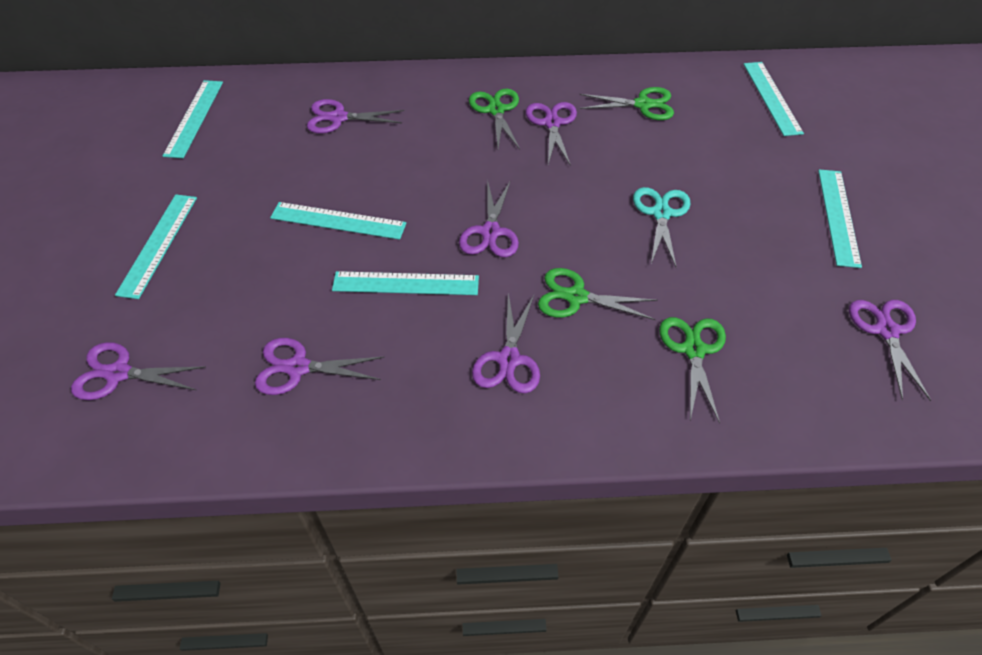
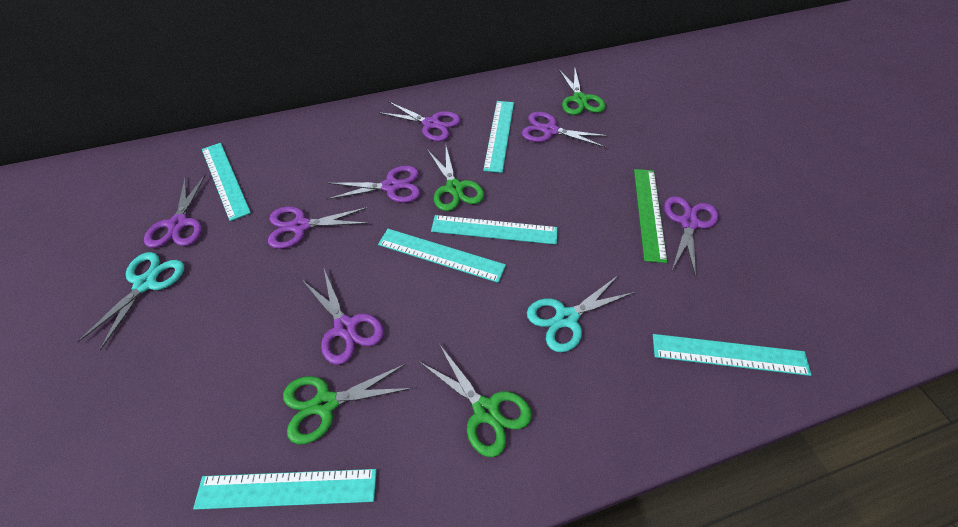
green ruler: 0 -> 1
turquoise scissors: 1 -> 2

